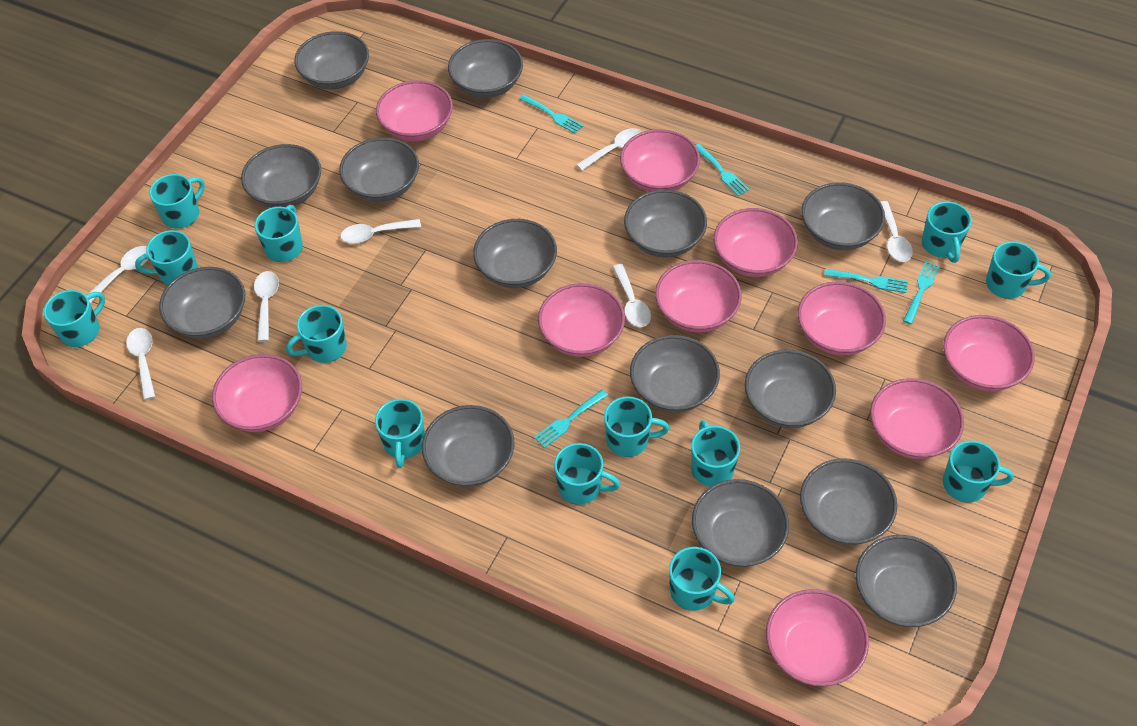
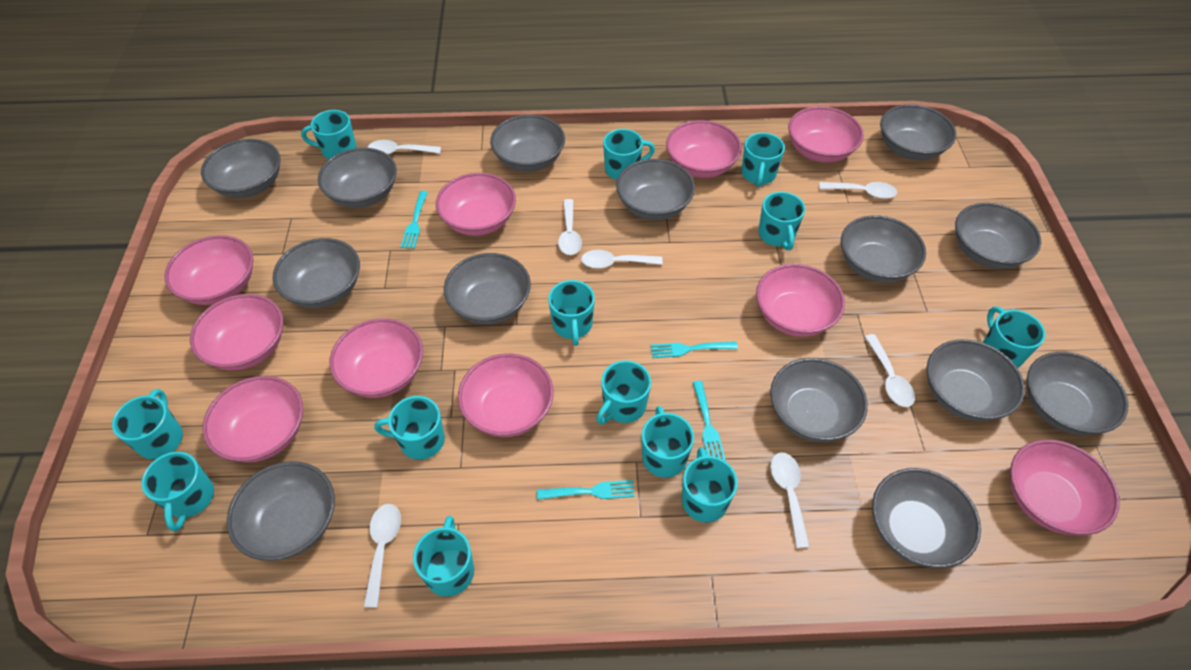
turquoise fork: 5 -> 4

